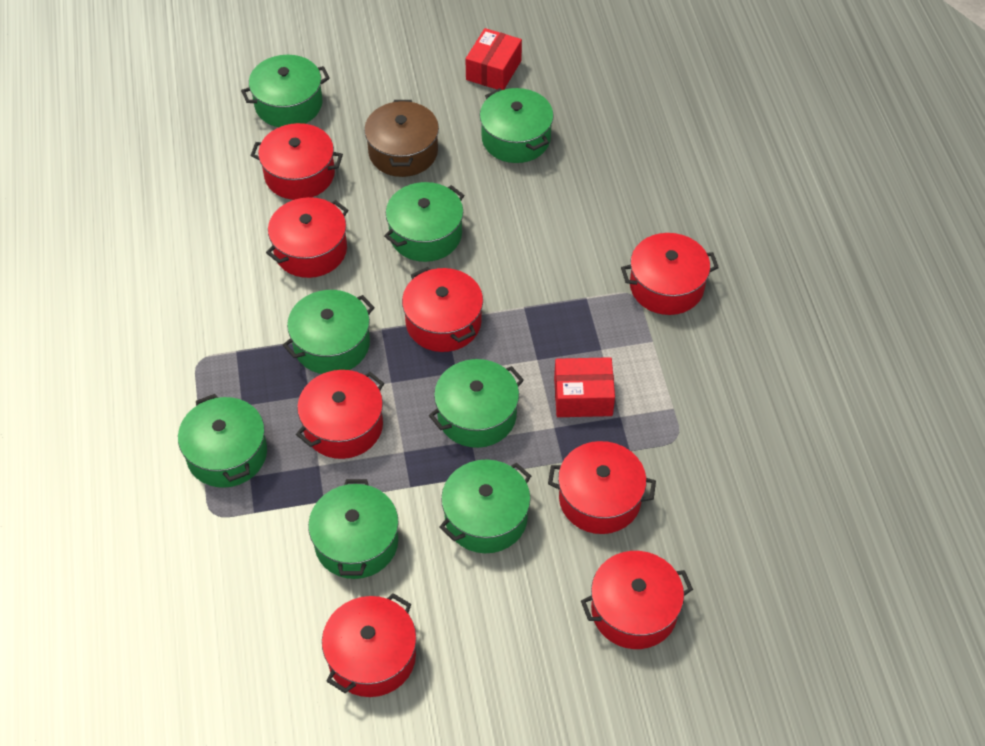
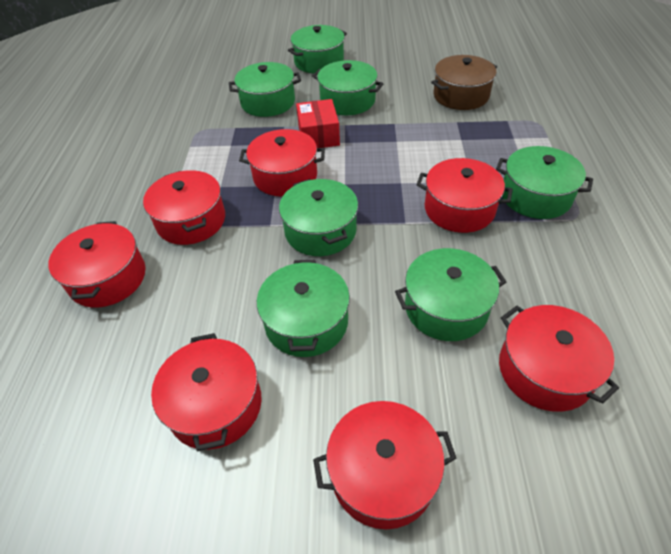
green pot: 8 -> 7
red box: 2 -> 1
red pot: 8 -> 7

